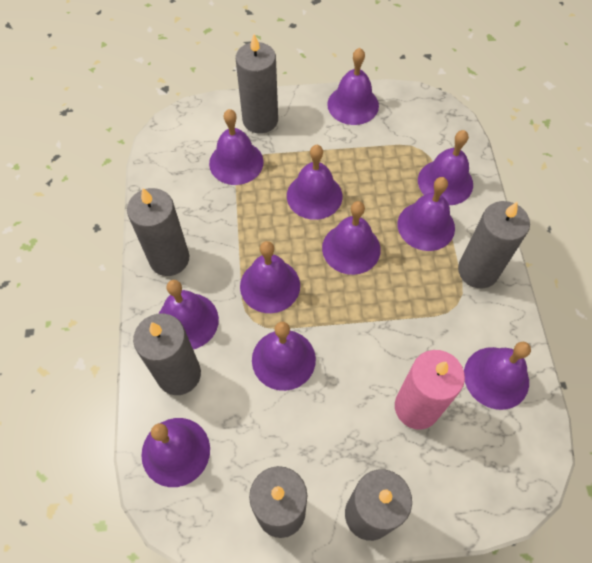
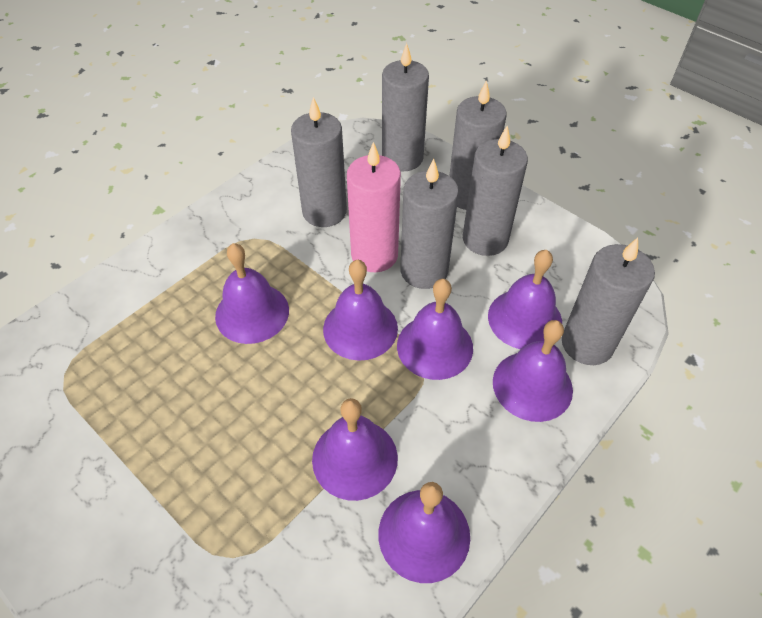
purple bell: 11 -> 7

